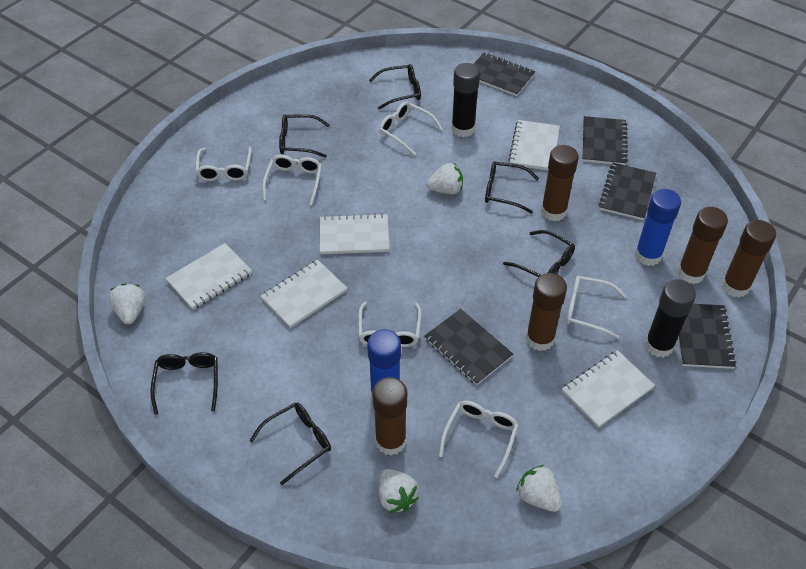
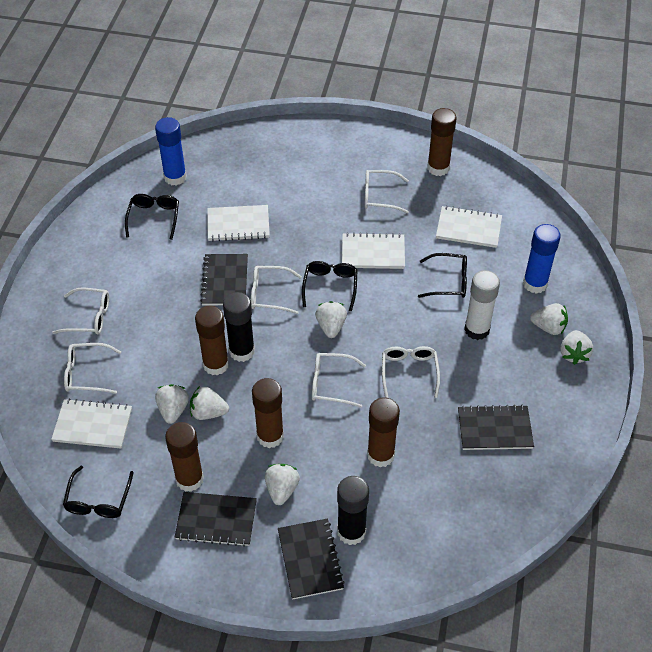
black glasses: 6 -> 4
black notebook: 5 -> 4
white glue stick: 0 -> 1
white notebook: 5 -> 4
white strawberry: 4 -> 6

